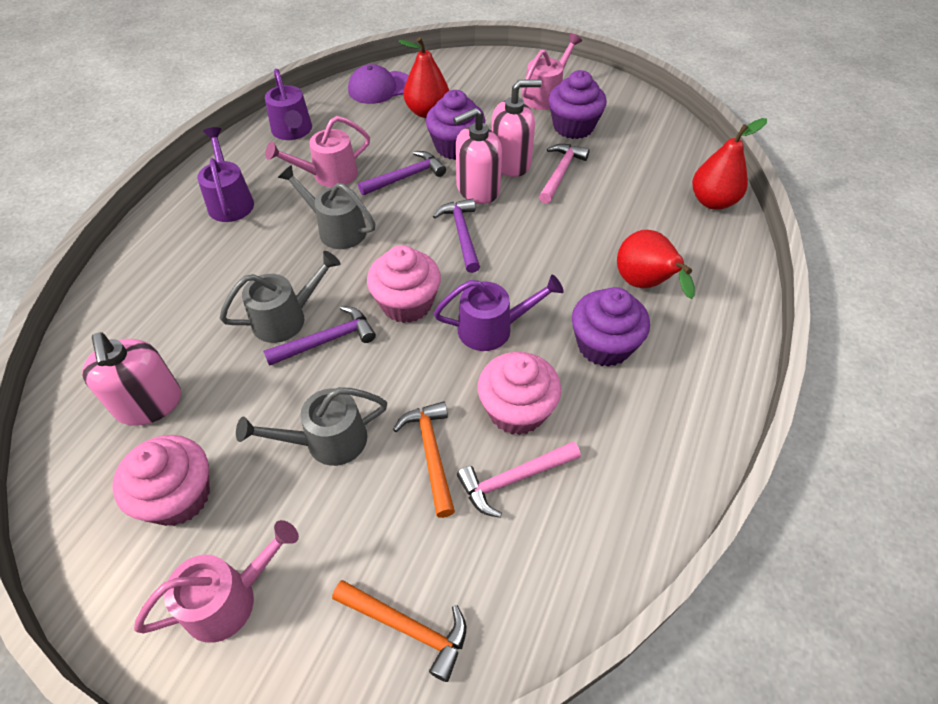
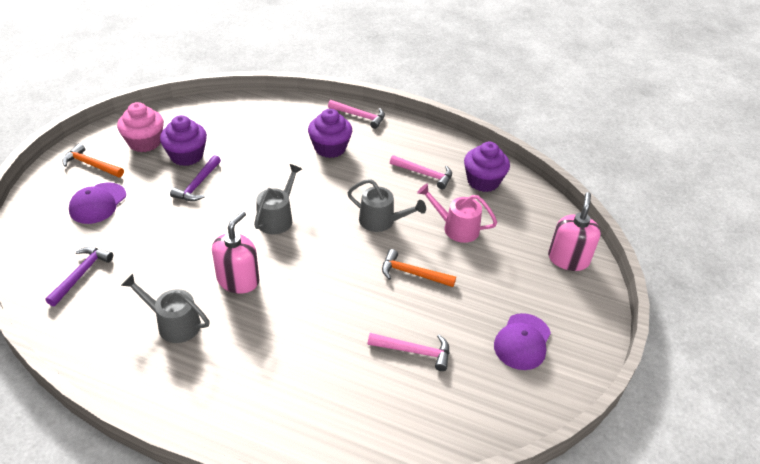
pink cupcake: 3 -> 1
pink hammer: 2 -> 3
pink soap dispenser: 3 -> 2
pink watering can: 3 -> 1
purple cap: 1 -> 2
purple hammer: 3 -> 2
purple watering can: 3 -> 0
red pear: 3 -> 0

